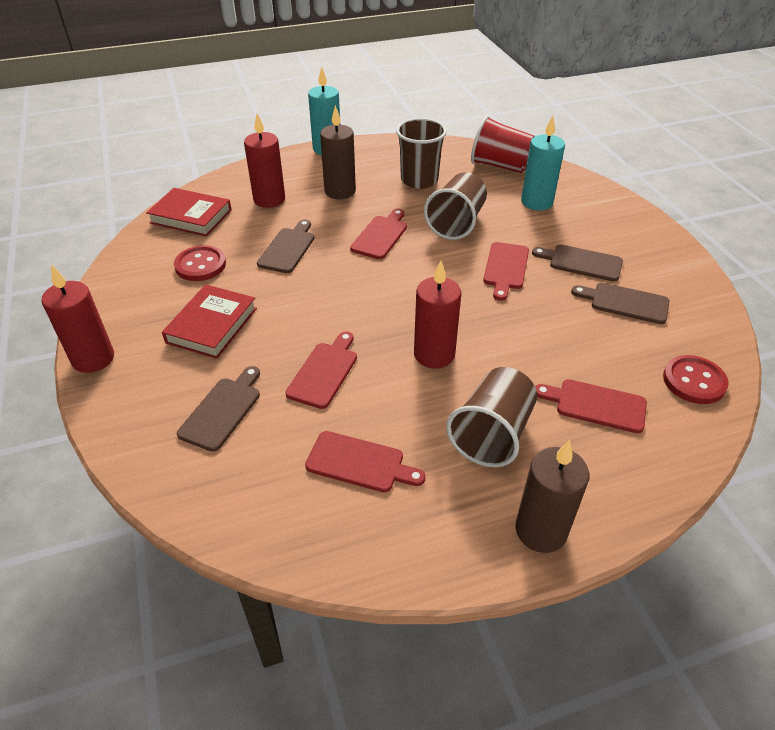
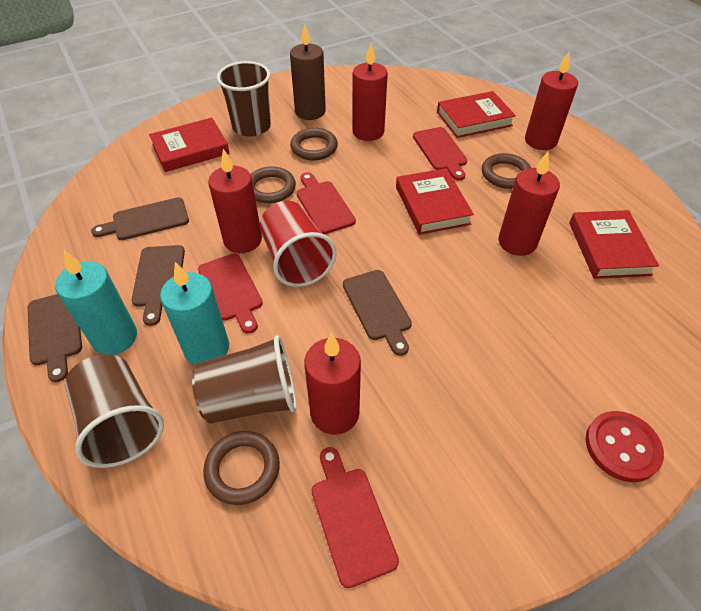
brown candle: 2 -> 1
brown ring: 0 -> 4
red book: 2 -> 4
red button: 2 -> 1
red candle: 3 -> 5
red cutting board: 5 -> 4

